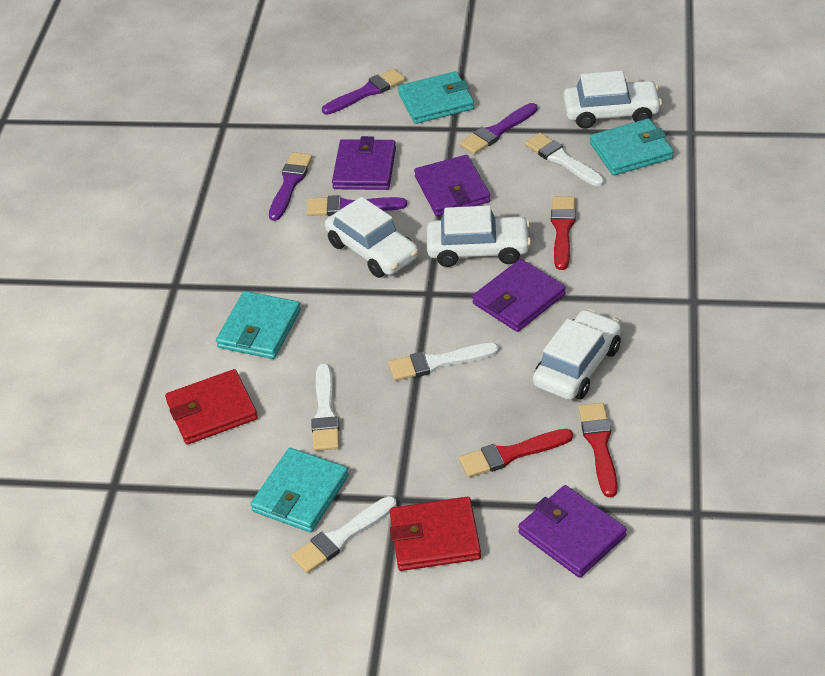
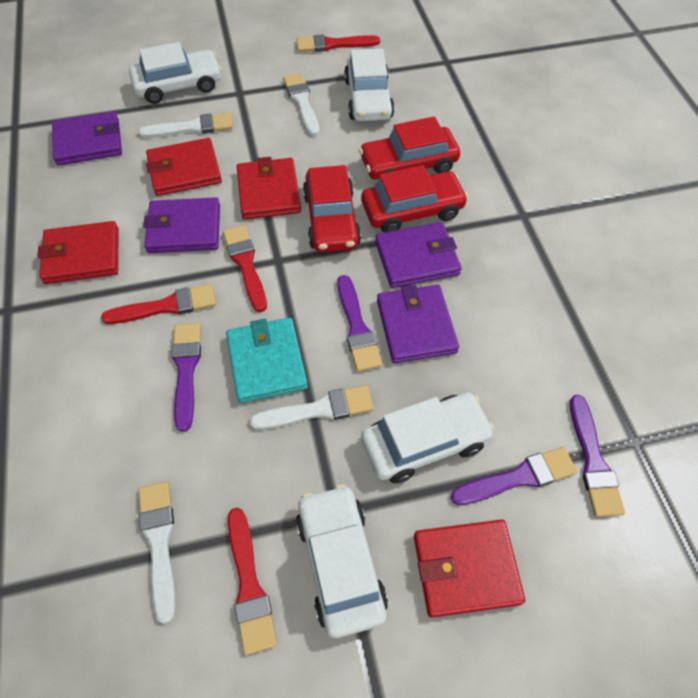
red brush: 3 -> 4
red car: 0 -> 3
red wallet: 2 -> 4
turquoise wallet: 4 -> 1

